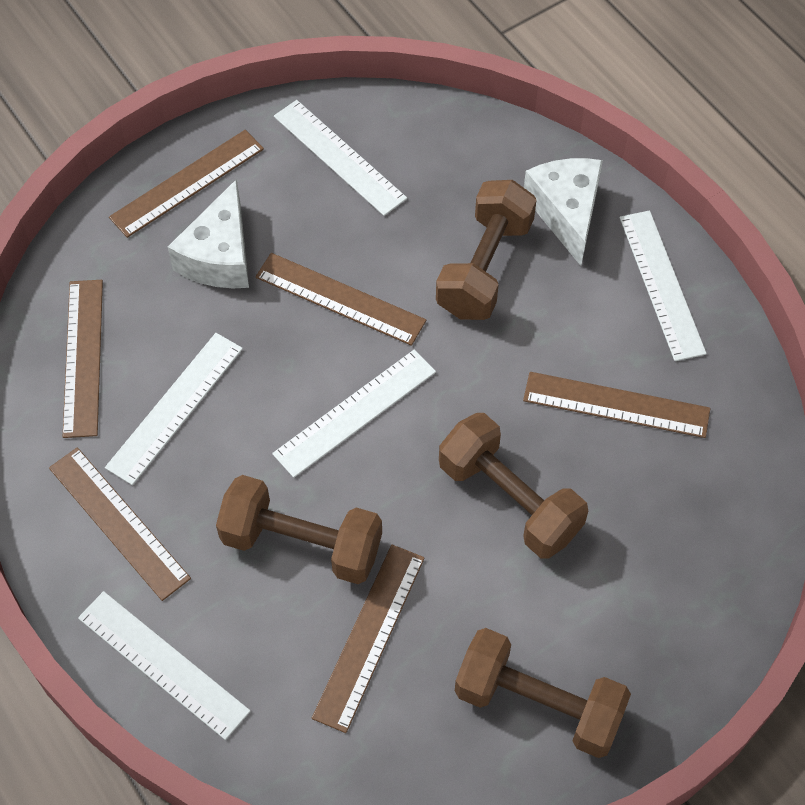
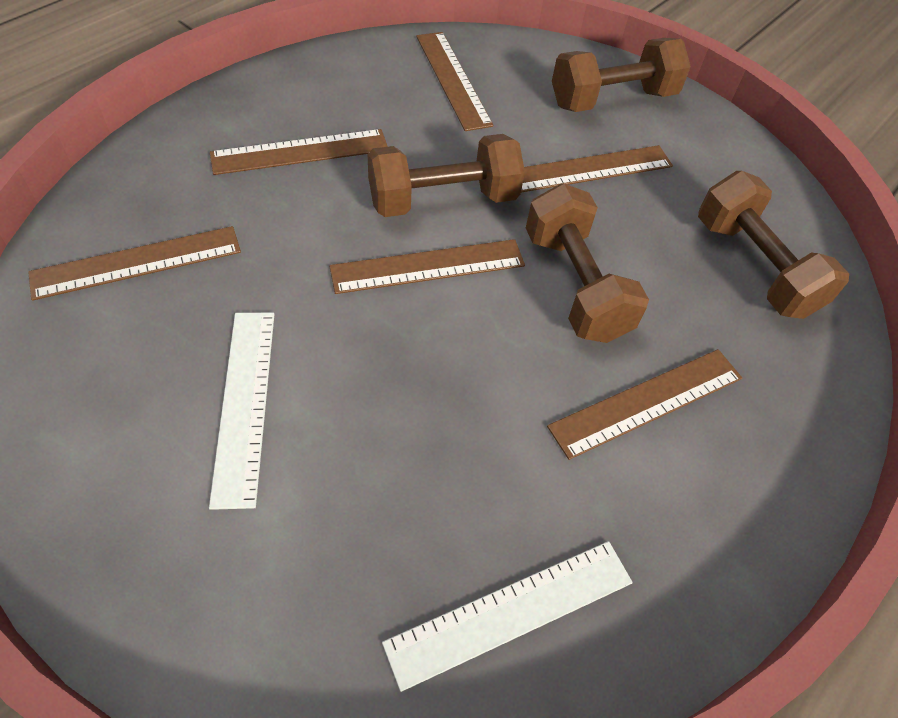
white cheese: 2 -> 0
white ruler: 5 -> 2

